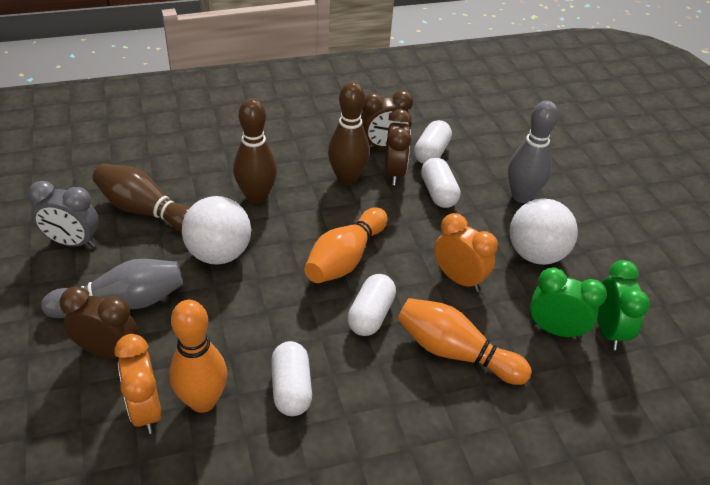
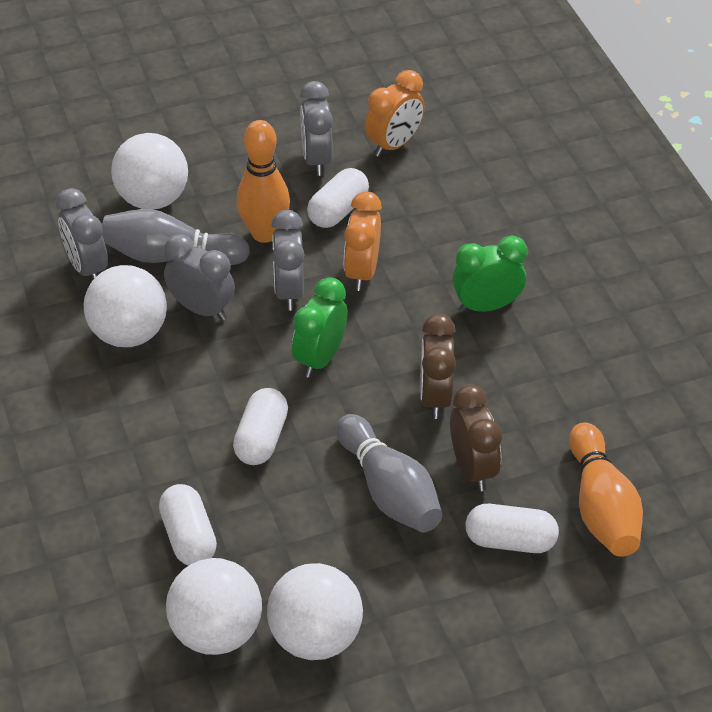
brown bowling pin: 3 -> 0
brown clock: 3 -> 2
grey clock: 1 -> 4
orange bowling pin: 3 -> 2
white ball: 2 -> 4

